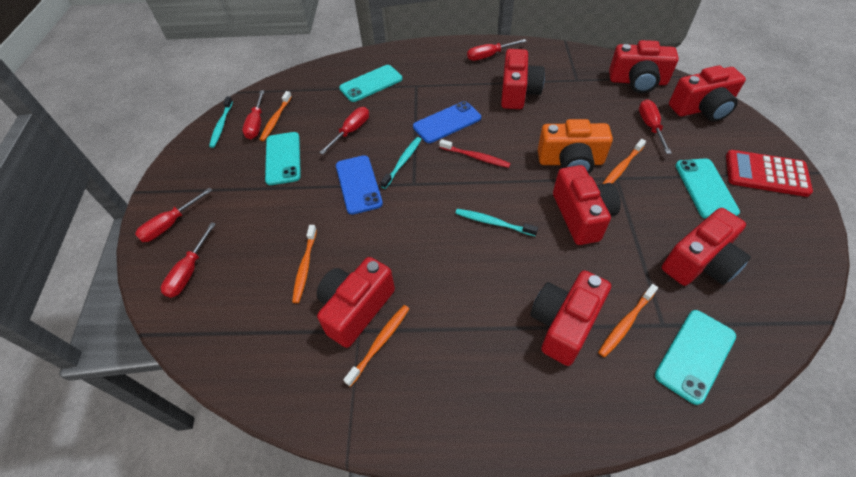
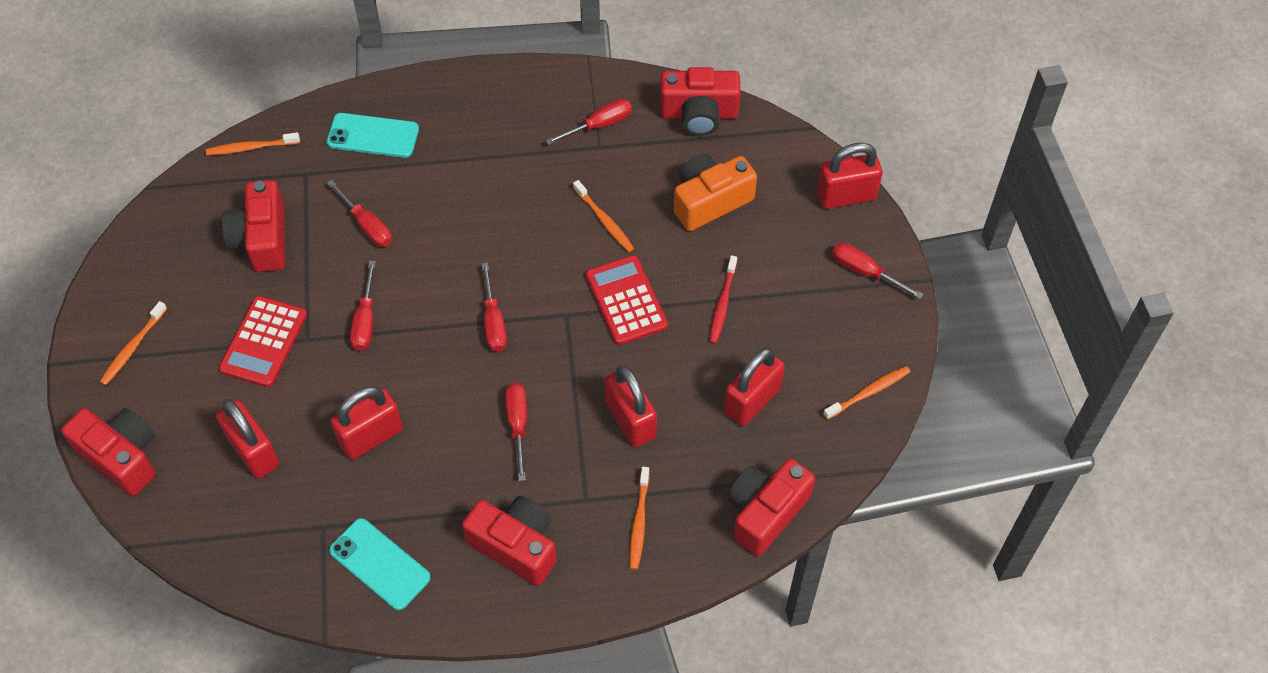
blue phone: 2 -> 0
red calculator: 1 -> 2
red camera: 7 -> 5
red padlock: 0 -> 5
turquoise phone: 4 -> 2
turquoise toothbrush: 3 -> 0

